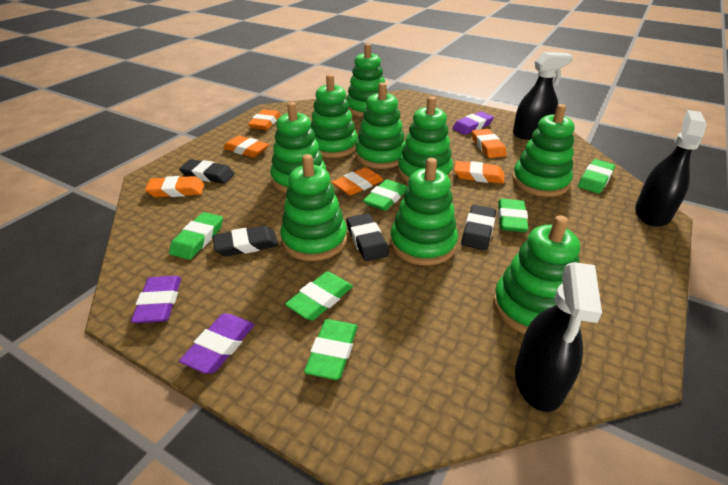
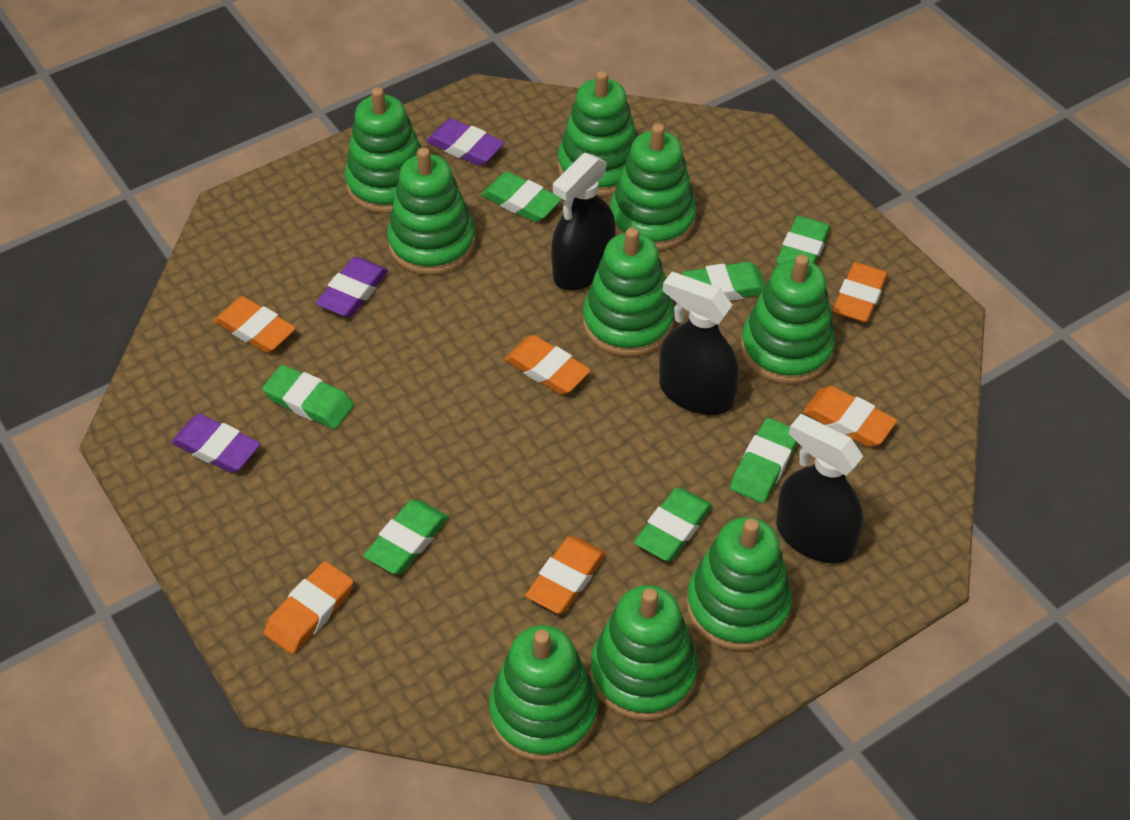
black eraser: 4 -> 0
green eraser: 6 -> 7

